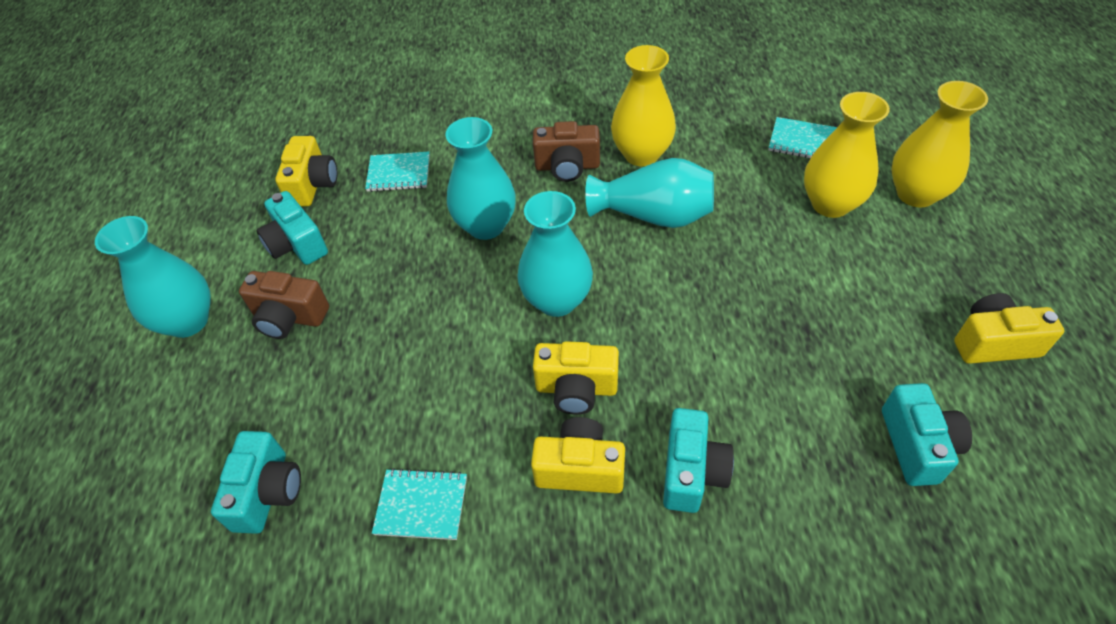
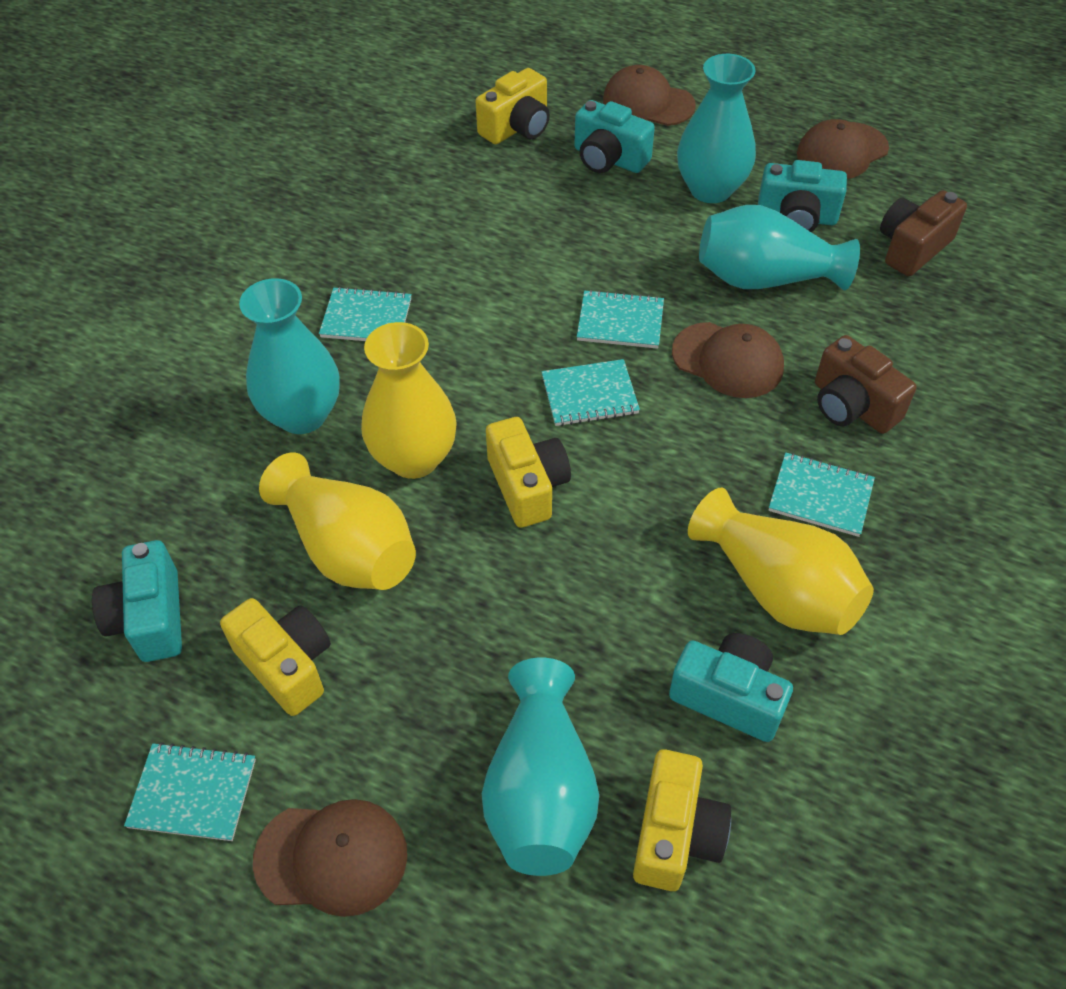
brown cap: 0 -> 4
turquoise notebook: 3 -> 5

